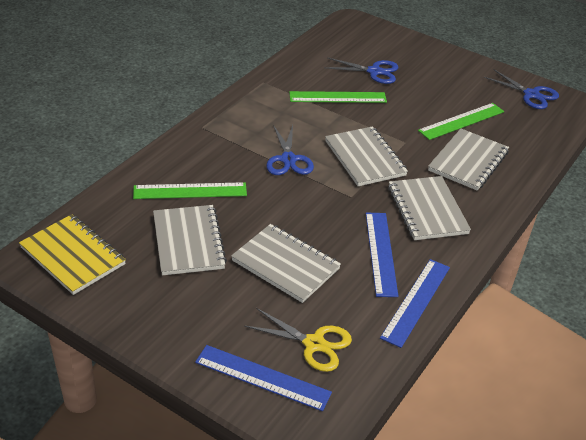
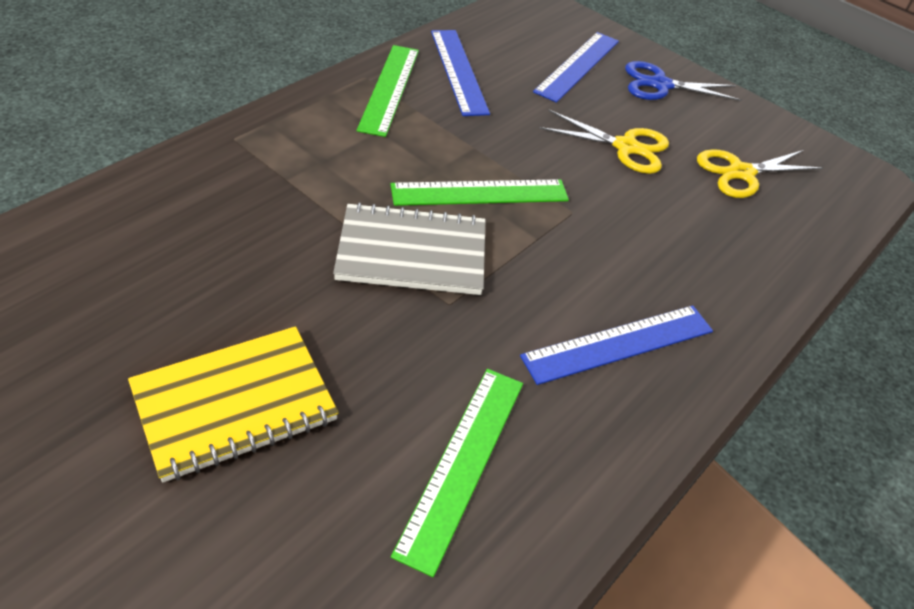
blue scissors: 3 -> 1
grey notebook: 5 -> 1
yellow scissors: 1 -> 2

